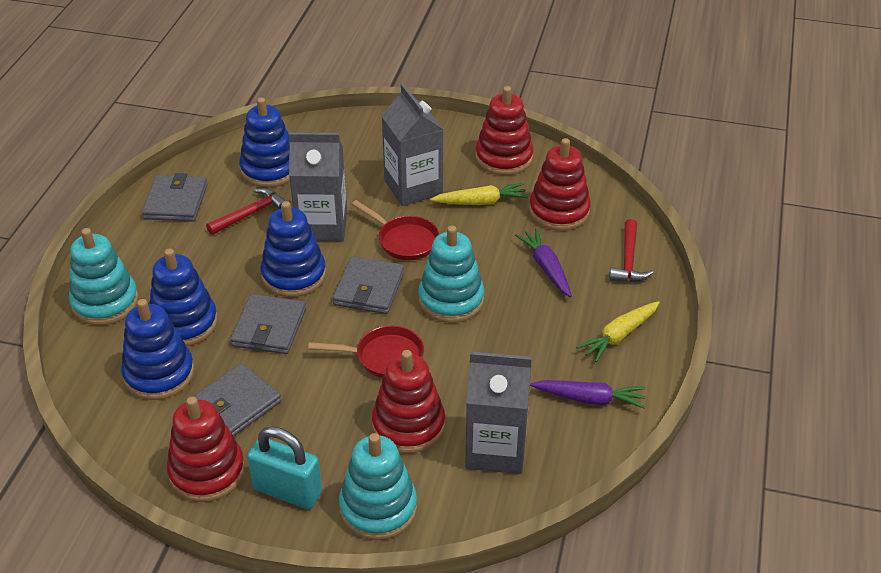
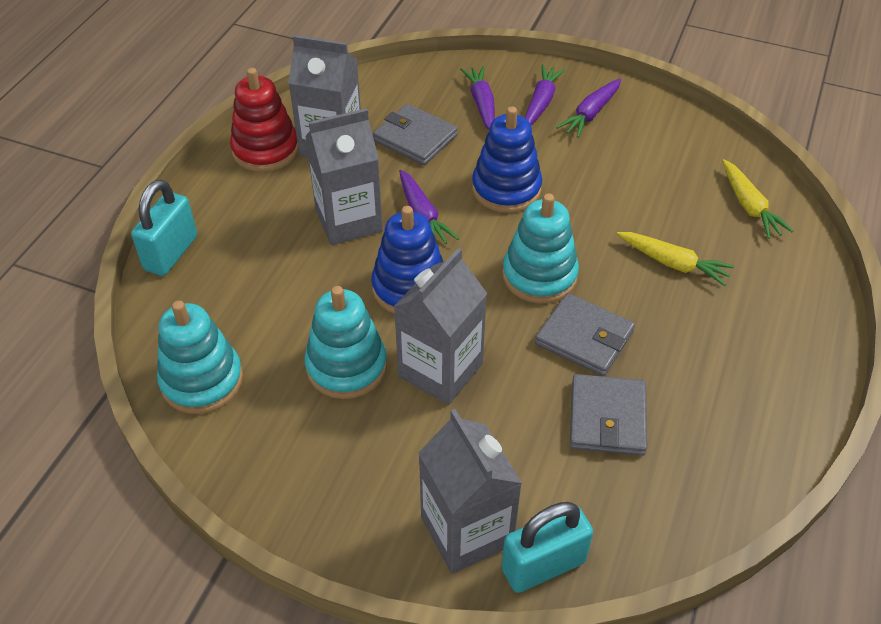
blue stacking toy: 4 -> 2
grey carton: 3 -> 4
grey wallet: 4 -> 3
purple carrot: 2 -> 4
red hammer: 2 -> 0
red pan: 2 -> 0
red stacking toy: 4 -> 1
turquoise padlock: 1 -> 2

